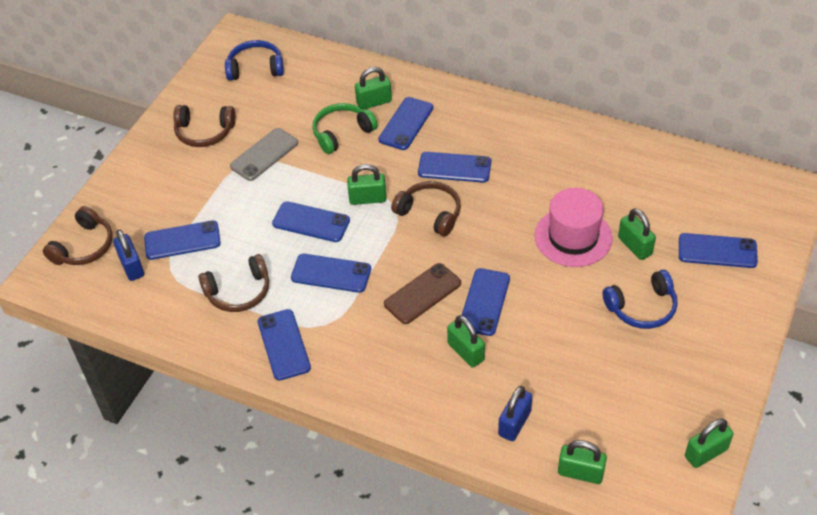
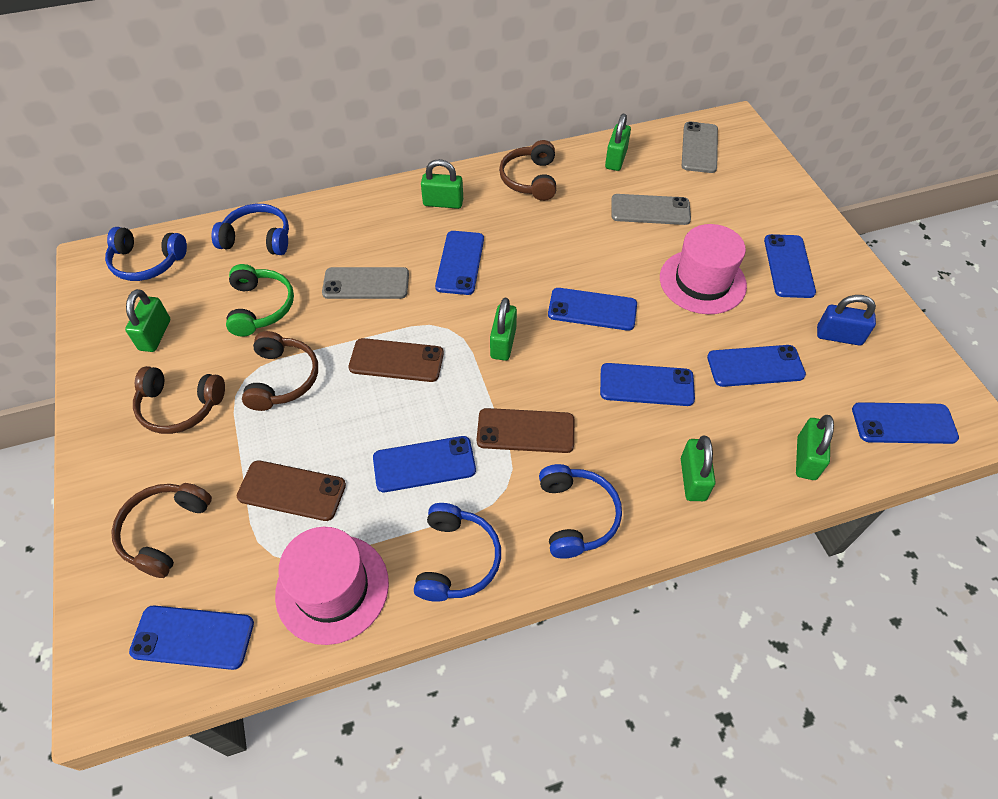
blue headphones: 2 -> 4
blue padlock: 2 -> 1
brown phone: 1 -> 3
grey phone: 1 -> 3
pink hat: 1 -> 2

